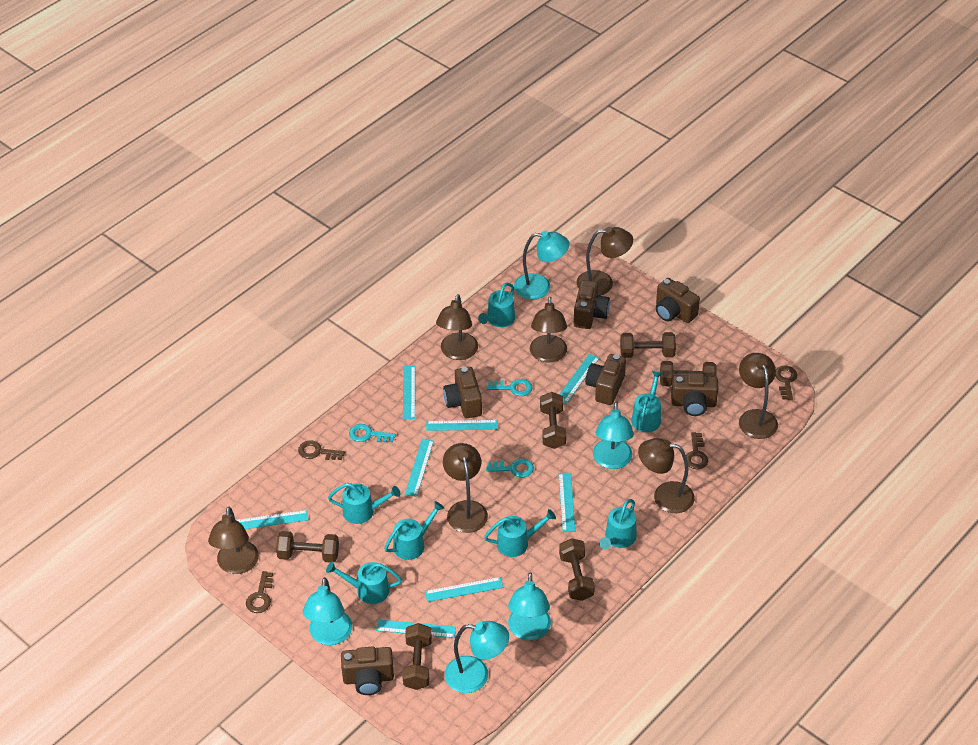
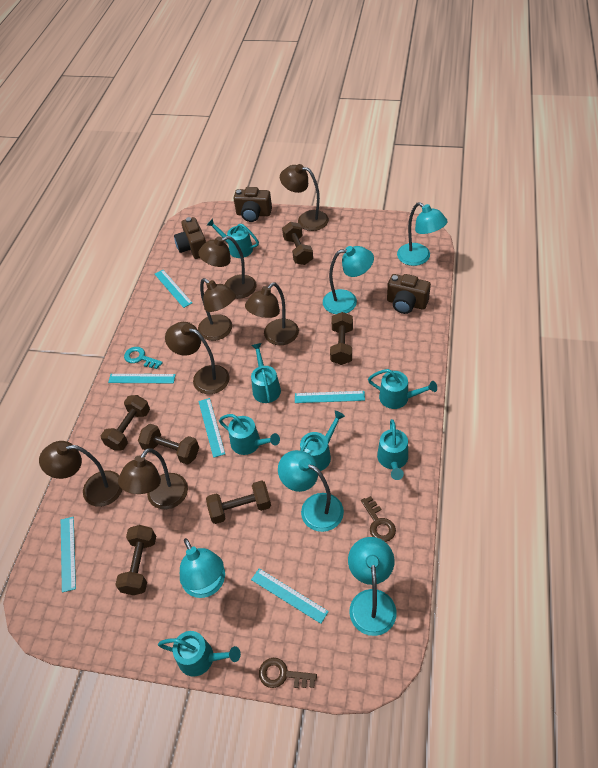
brown camera: 6 -> 3
brown key: 4 -> 2
turquoise key: 3 -> 1
turquoise ruler: 8 -> 6

